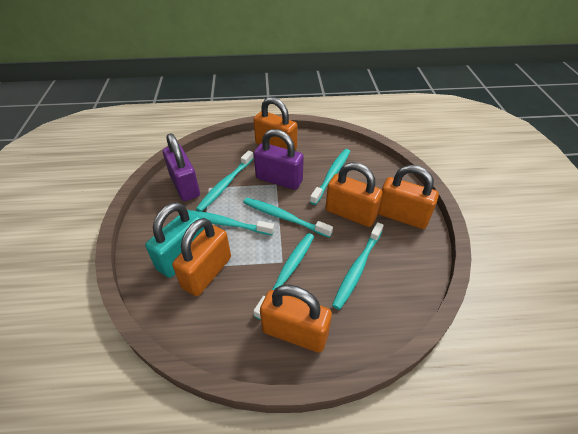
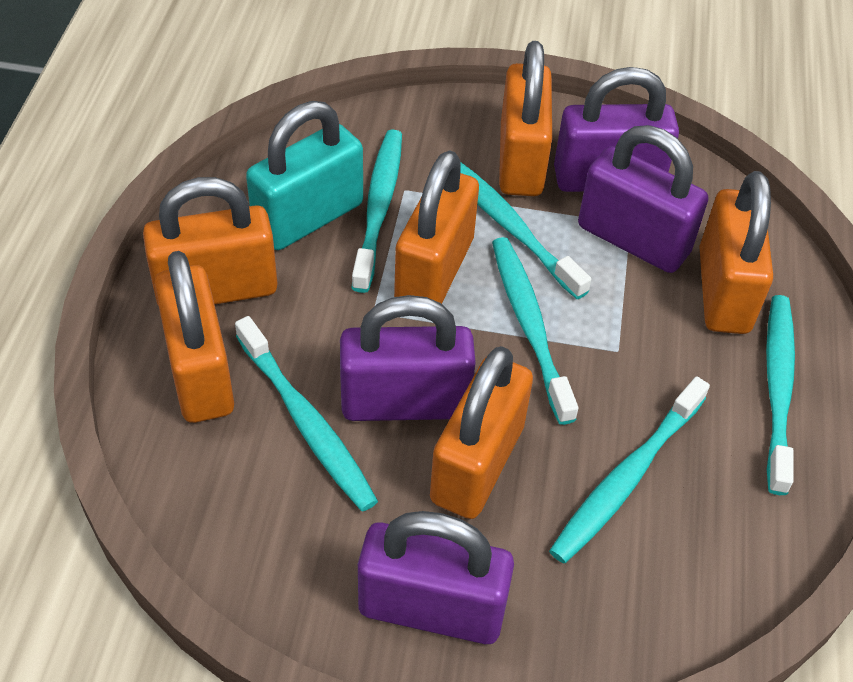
orange padlock: 5 -> 6
purple padlock: 2 -> 4

